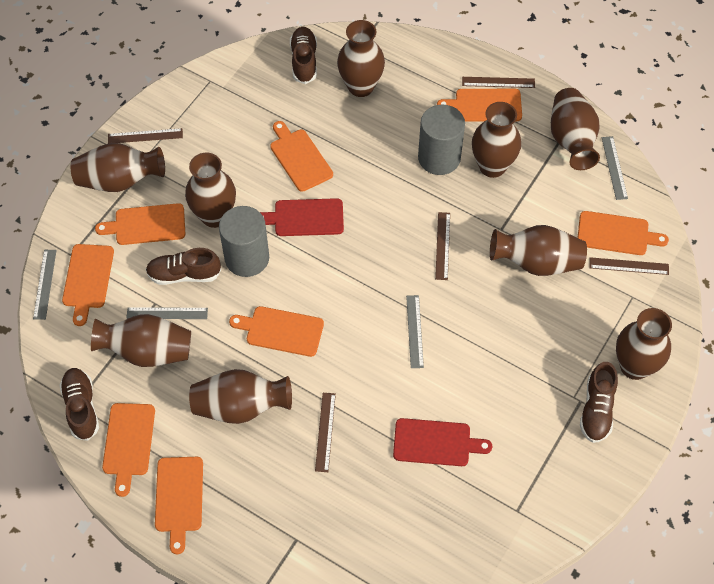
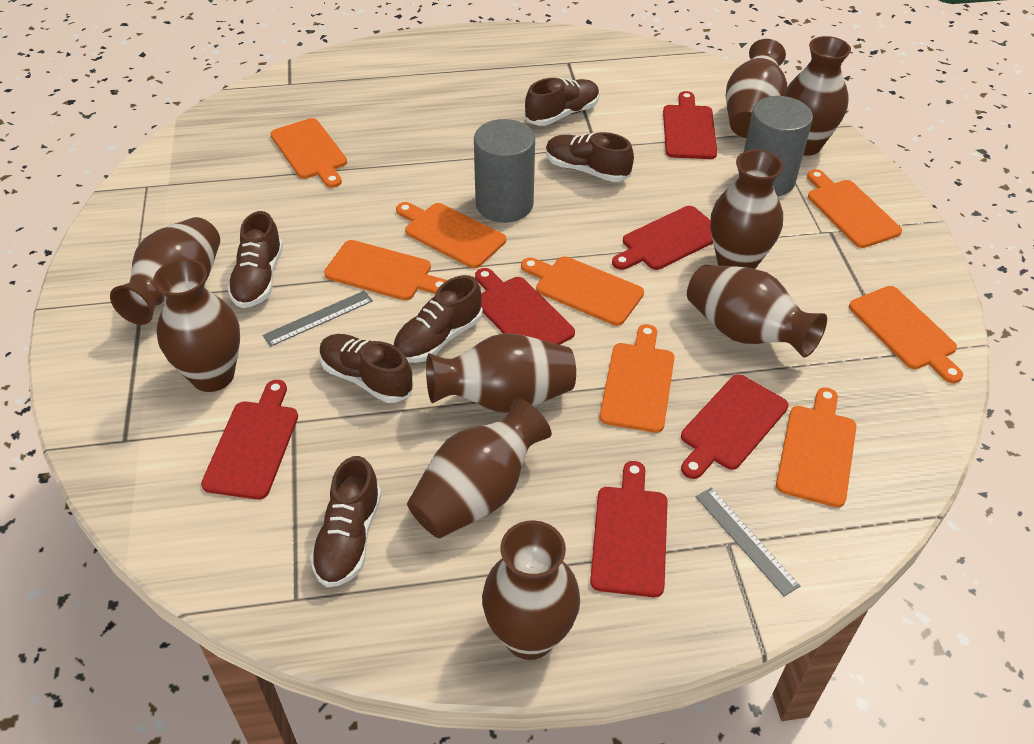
brown ruler: 5 -> 0
brown shoe: 4 -> 6
grey ruler: 4 -> 2
red cutting board: 2 -> 6

